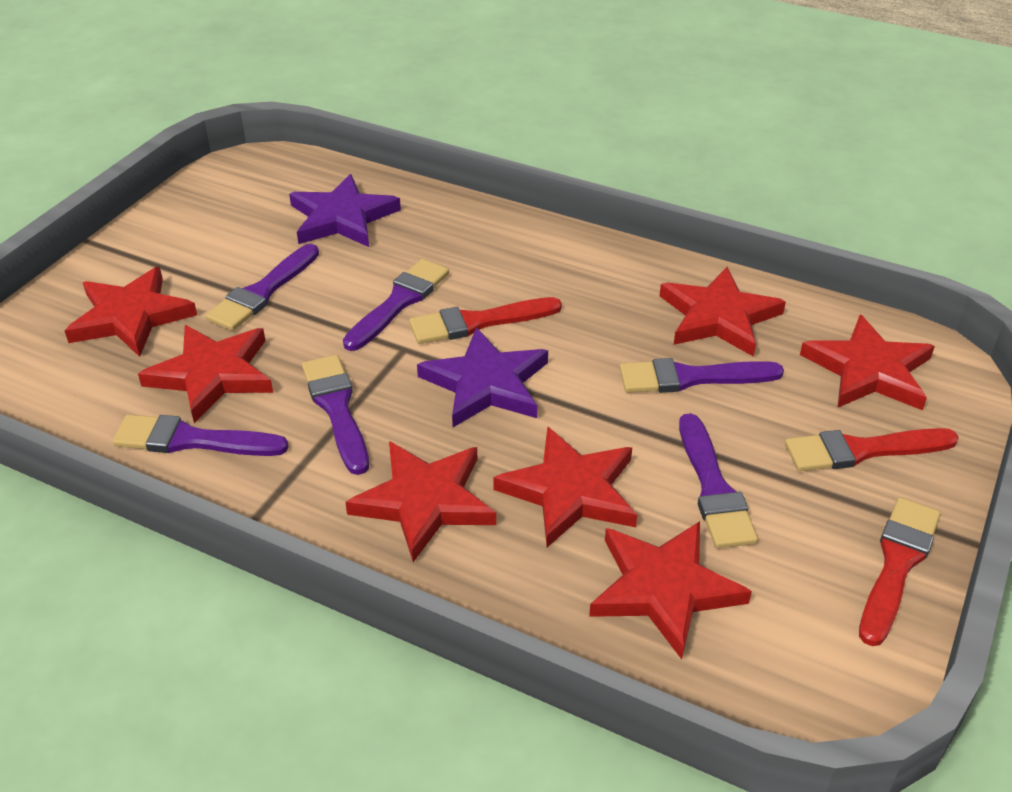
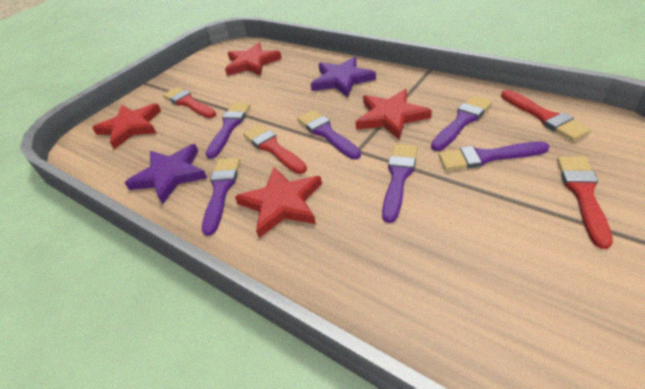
red brush: 3 -> 4
red star: 7 -> 4

